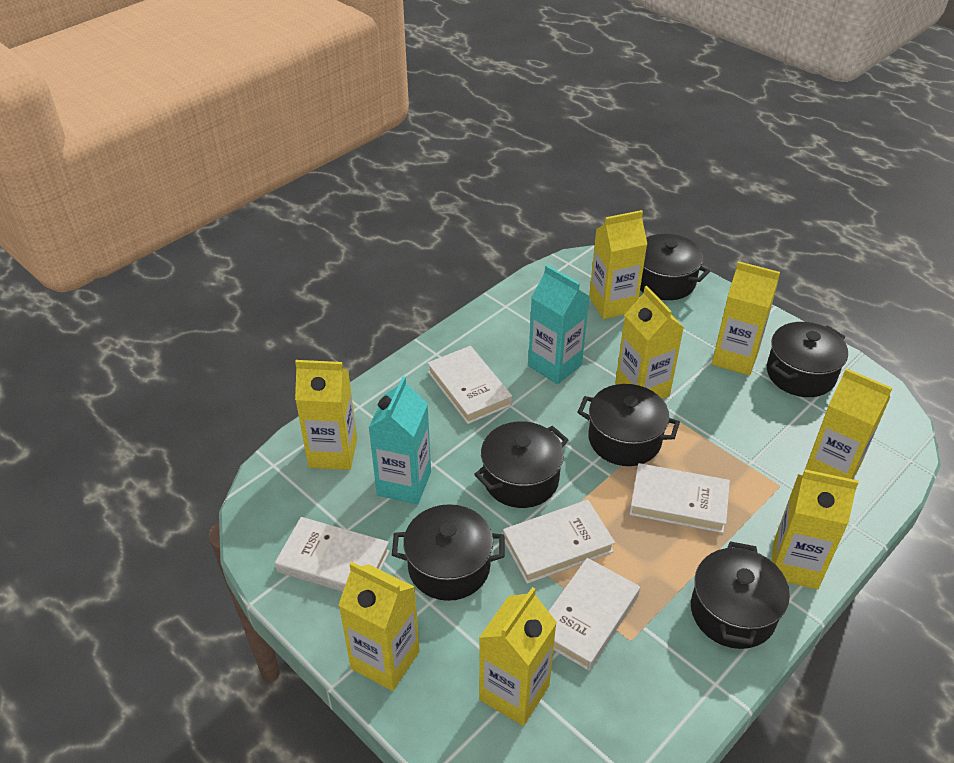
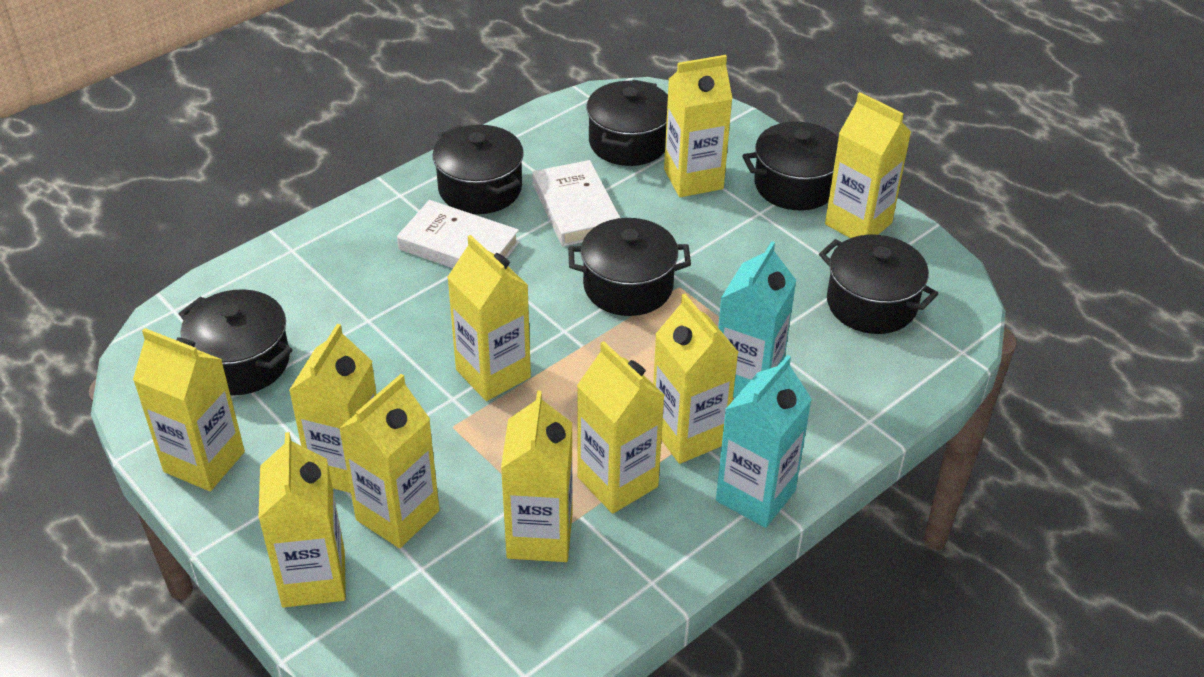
white book: 5 -> 2
yellow carton: 8 -> 10

